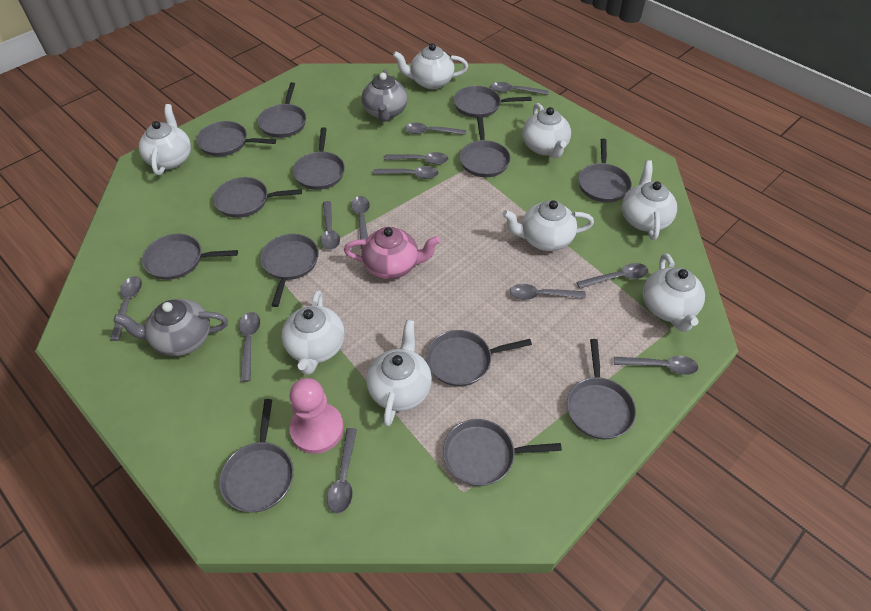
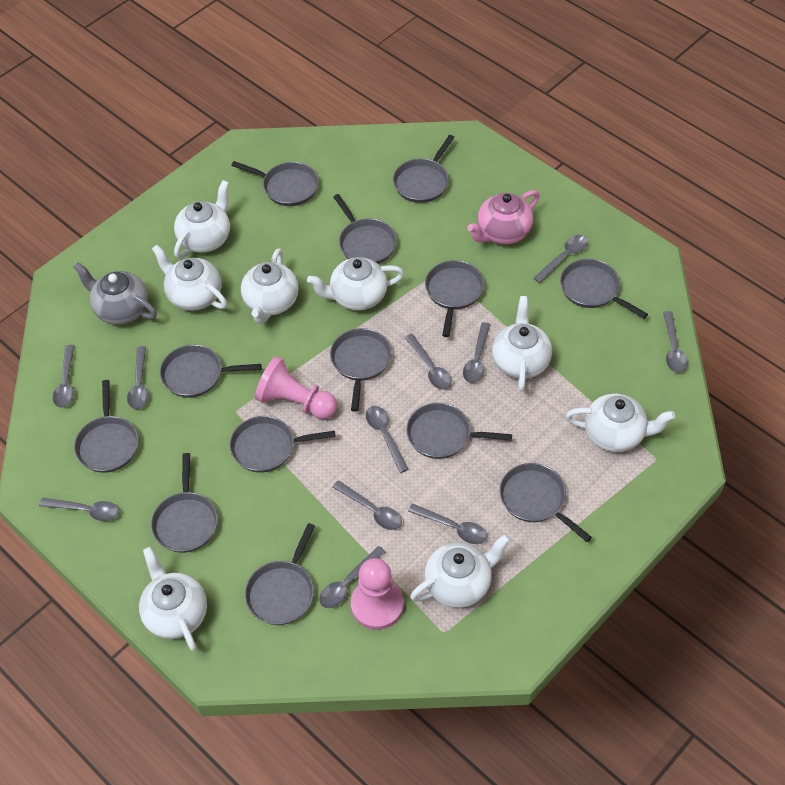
grey spoon: 12 -> 11
grey teapot: 2 -> 1
pink pawn: 1 -> 2

